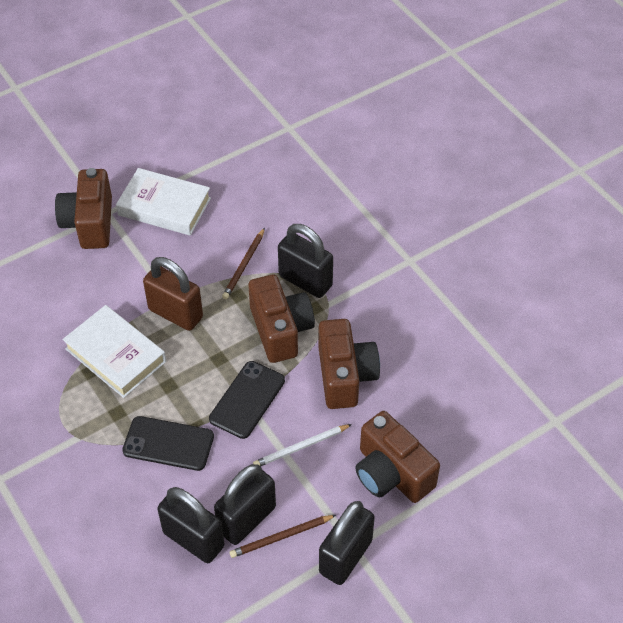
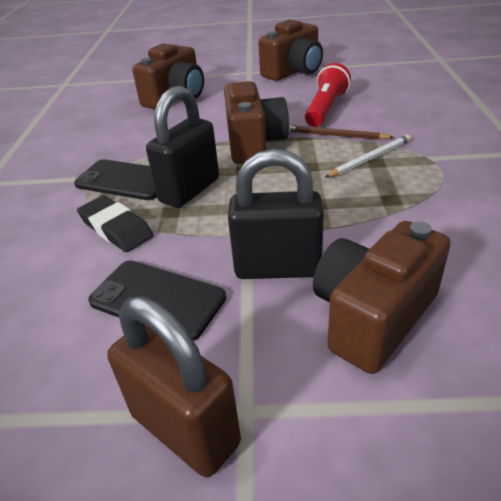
black eraser: 0 -> 1
black padlock: 4 -> 2
brown pencil: 2 -> 1
red flashlight: 0 -> 1
white book: 2 -> 0

